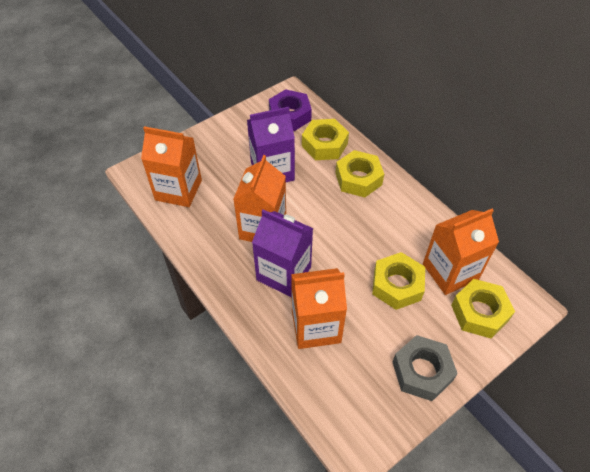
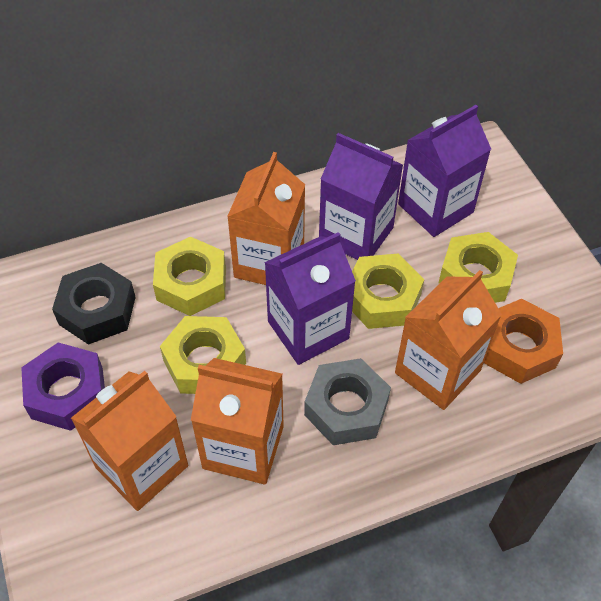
black nut: 0 -> 1
orange nut: 0 -> 1
purple carton: 2 -> 3

